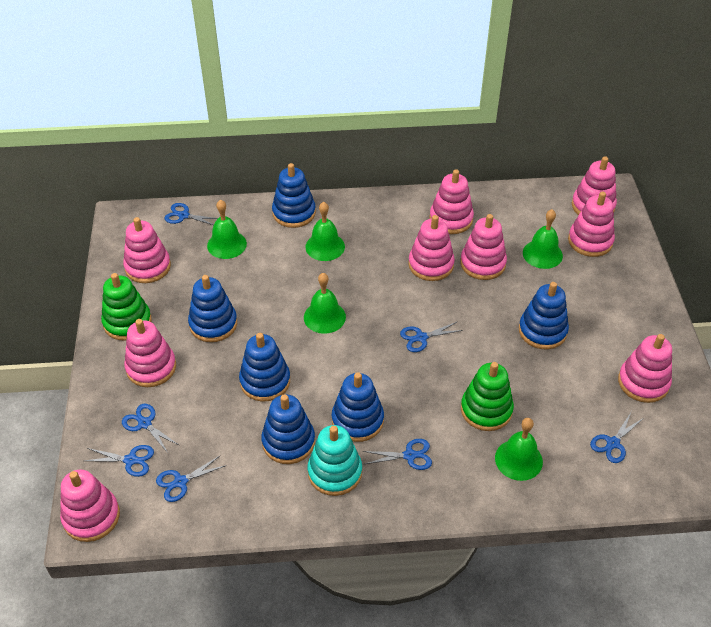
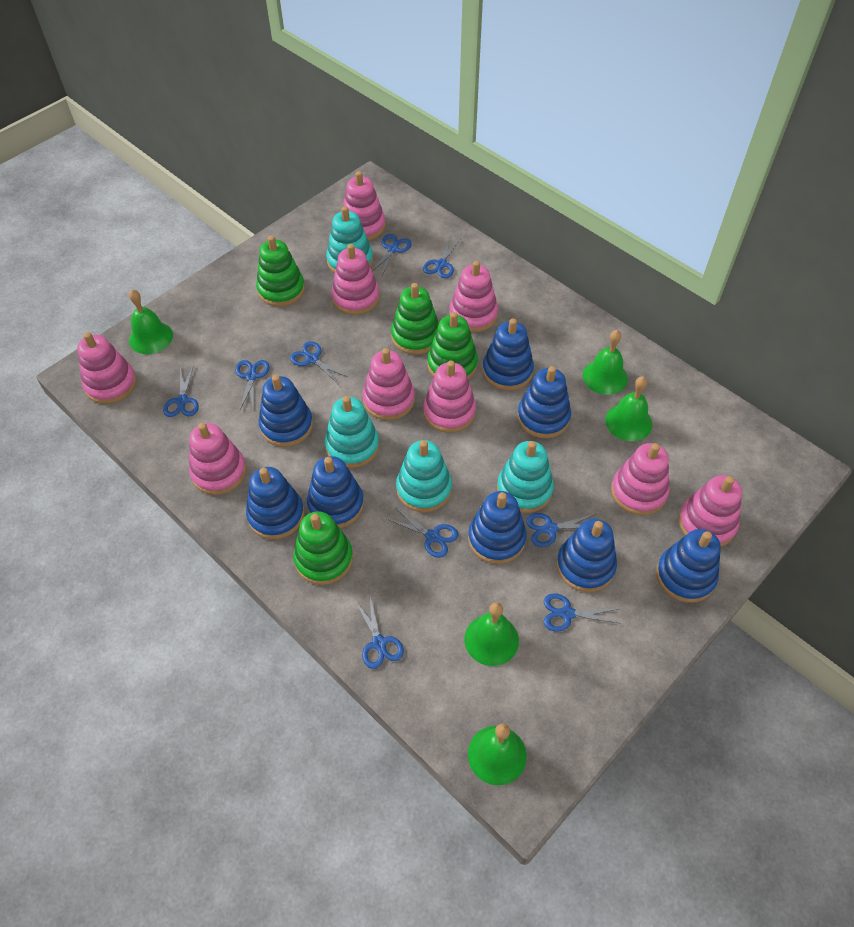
blue scissors: 7 -> 9
blue stacking toy: 6 -> 8
green stacking toy: 2 -> 4
turquoise stacking toy: 1 -> 4

